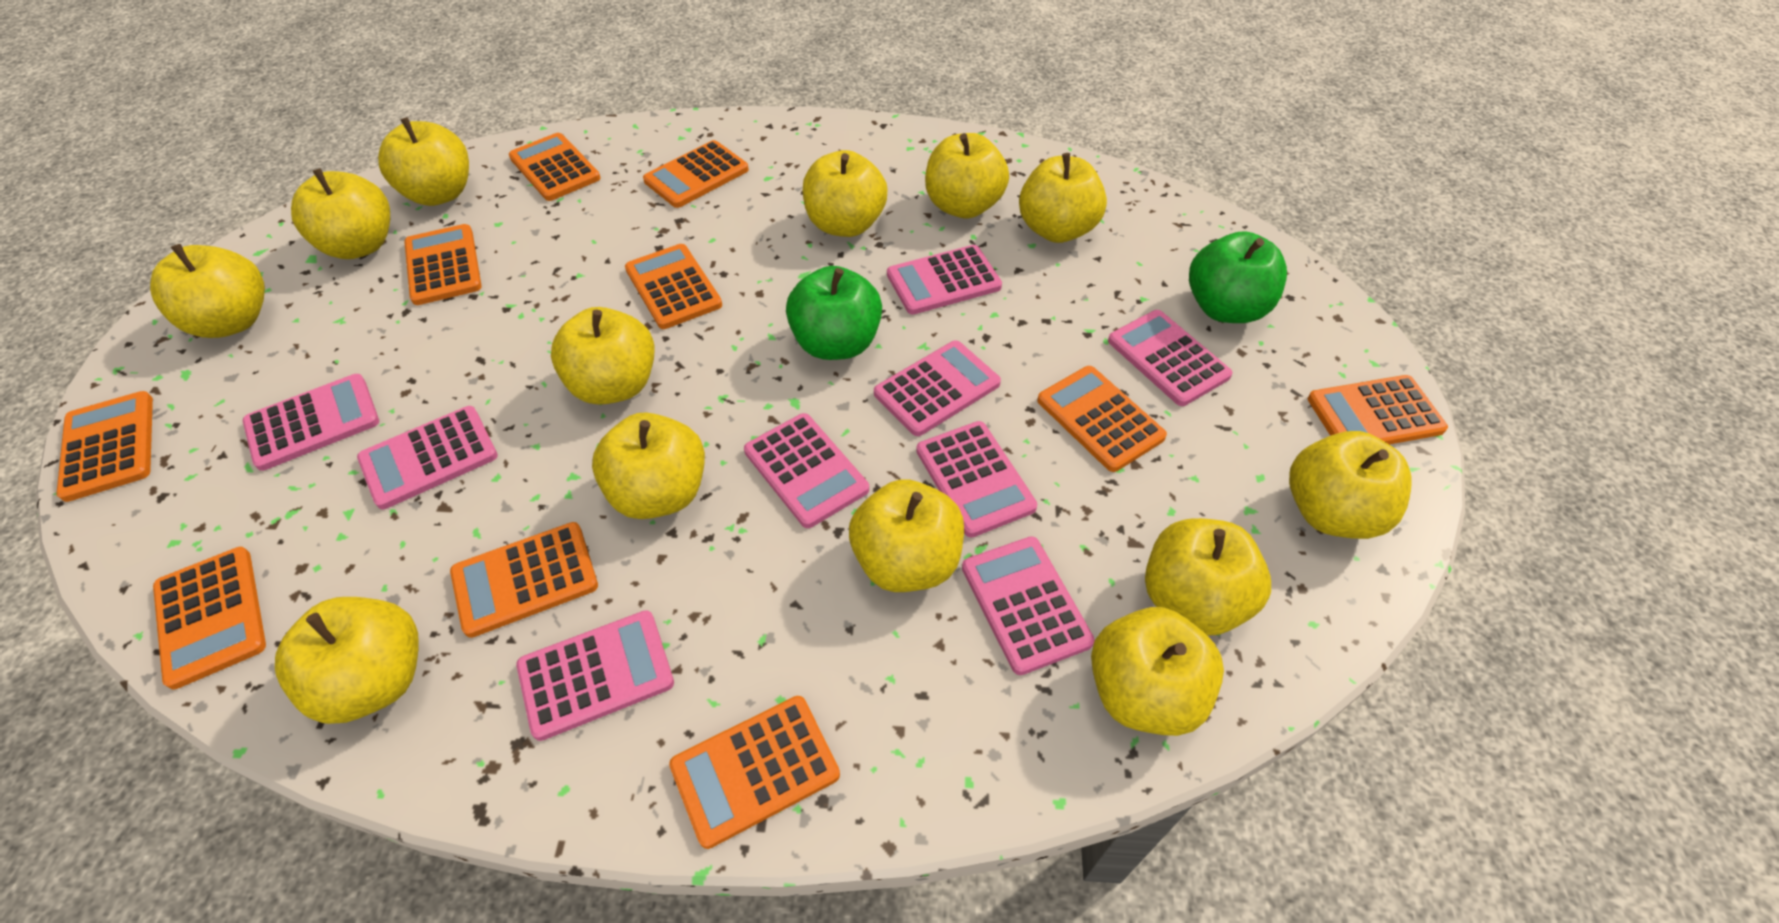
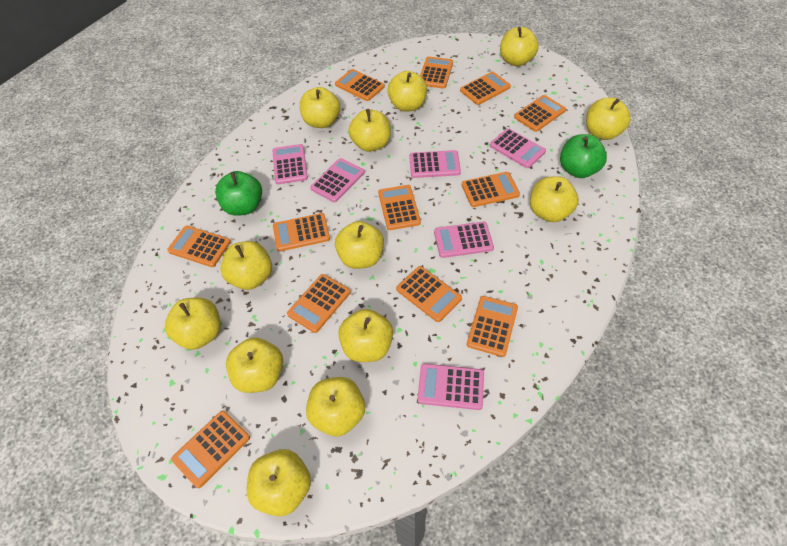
orange calculator: 10 -> 12
pink calculator: 9 -> 6

